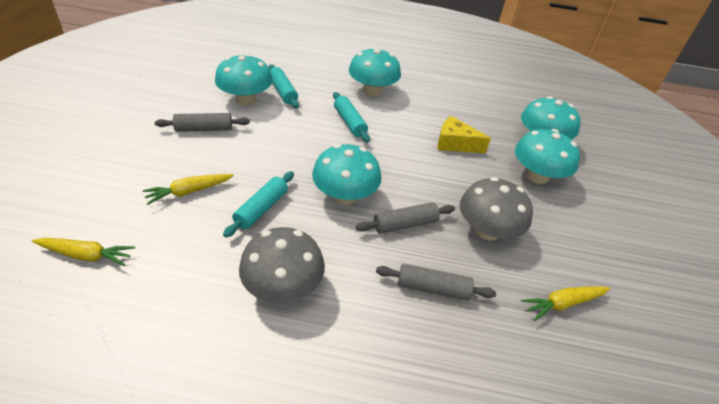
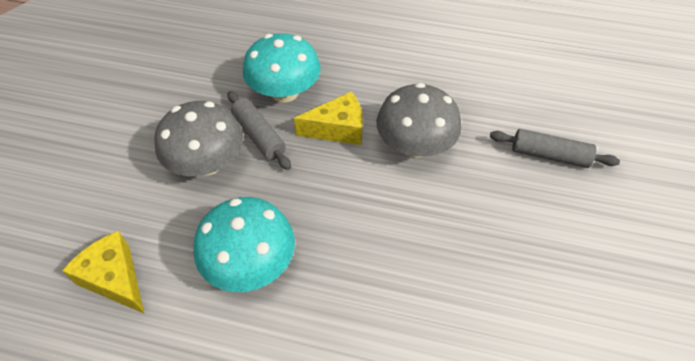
grey rolling pin: 3 -> 2
turquoise mushroom: 5 -> 2
turquoise rolling pin: 3 -> 0
yellow carrot: 3 -> 0
yellow cheese: 1 -> 2

